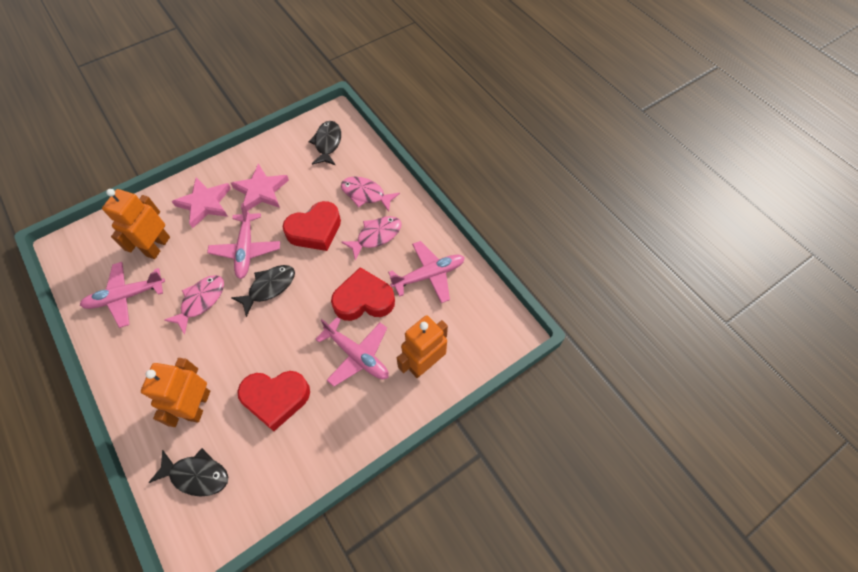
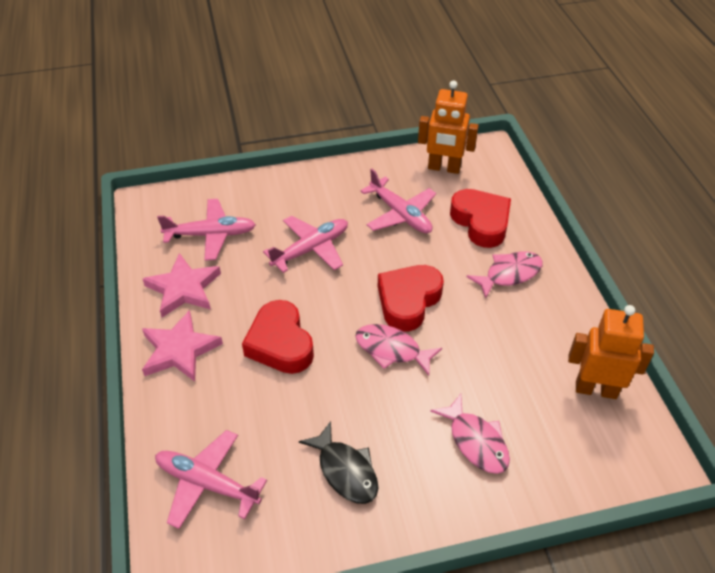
black fish: 3 -> 1
orange robot: 3 -> 2

